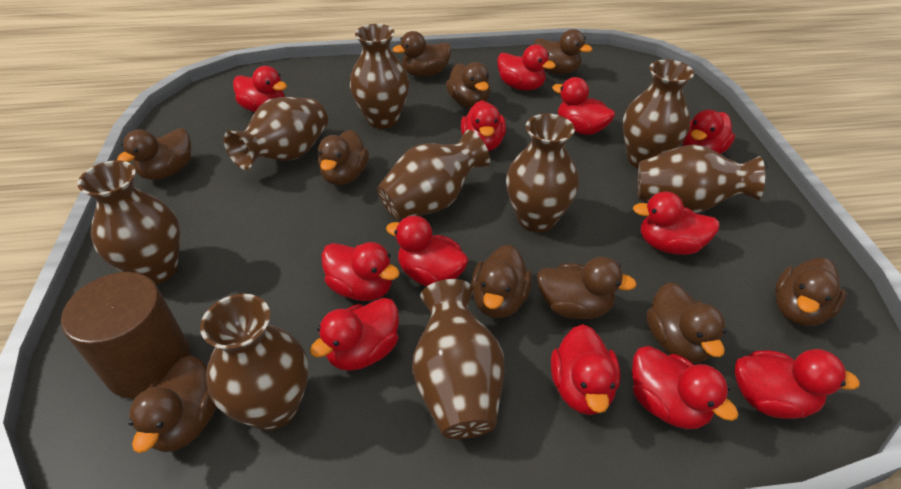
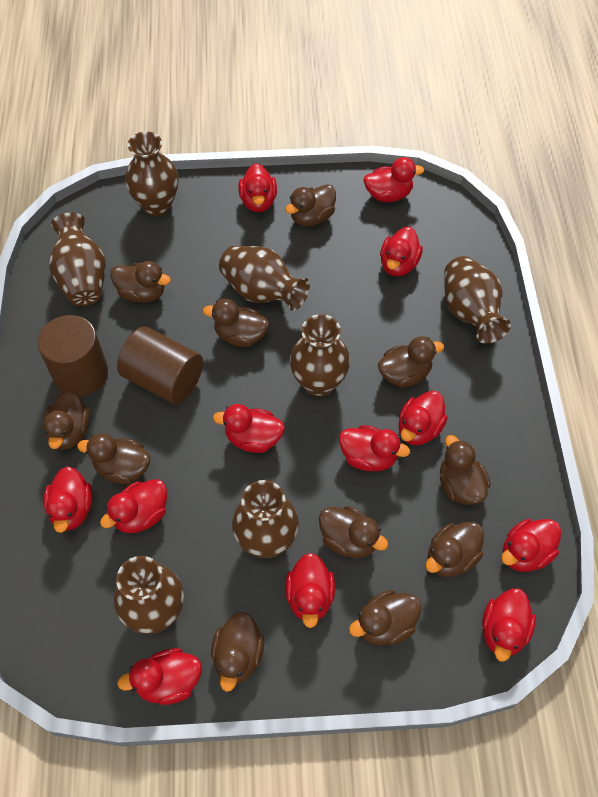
brown cylinder: 1 -> 2
brown duck: 10 -> 11
brown vase: 9 -> 7

